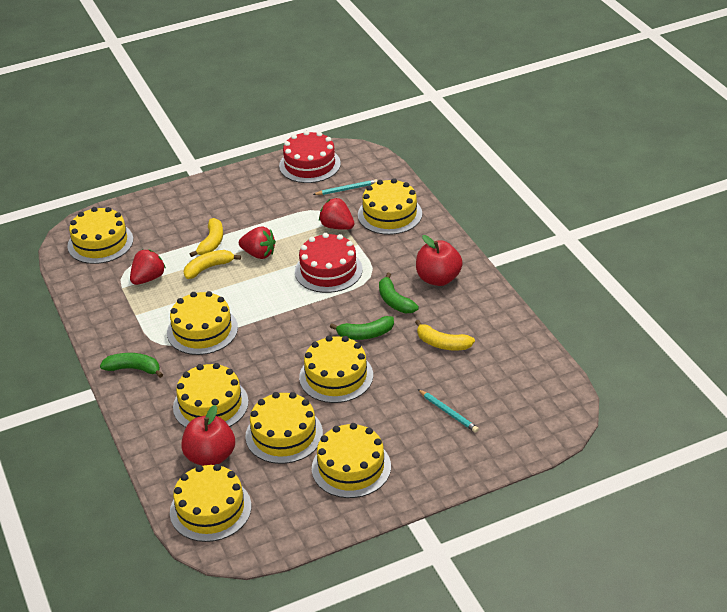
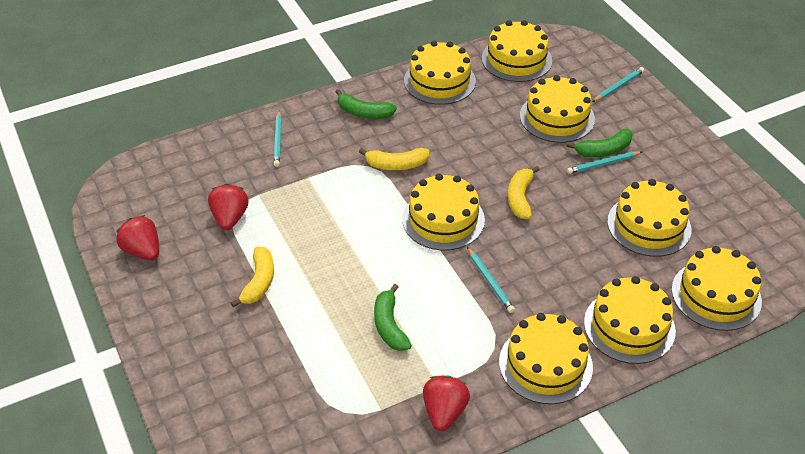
red apple: 2 -> 0
red cake: 2 -> 0
turquoise pencil: 2 -> 4

